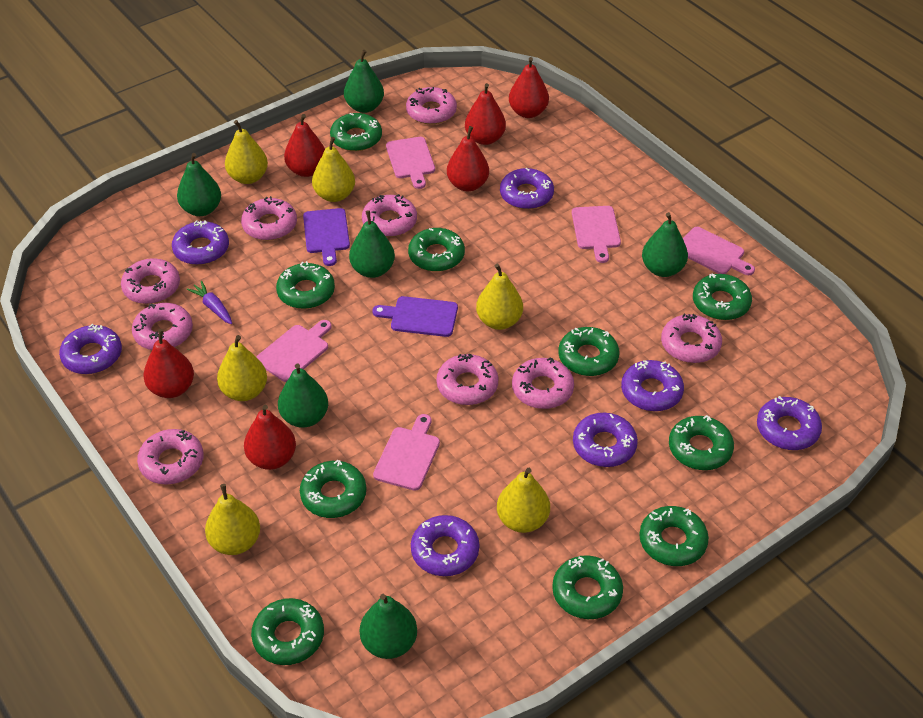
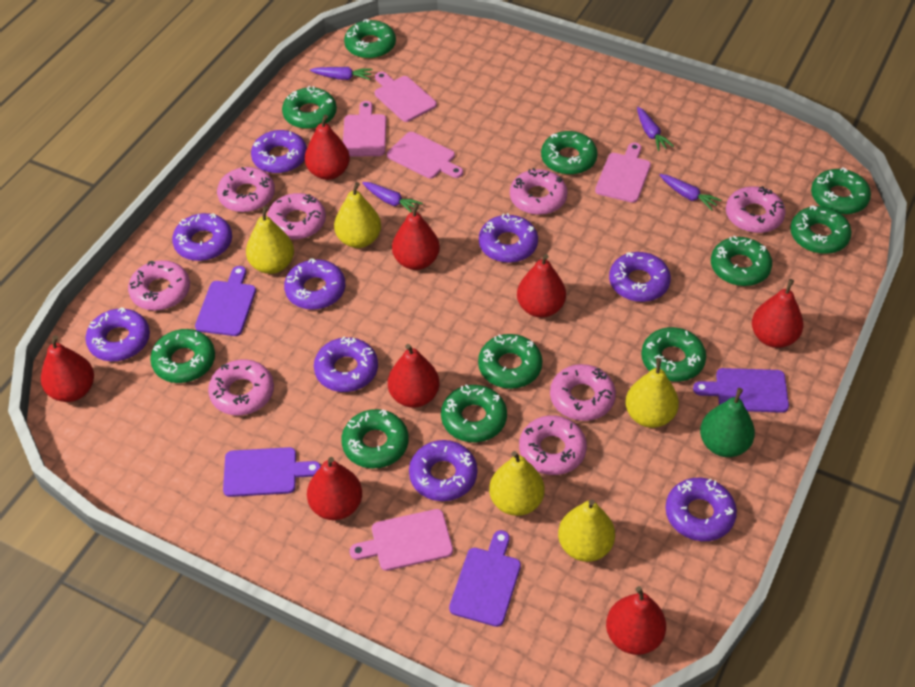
green donut: 10 -> 11
green pear: 6 -> 1
pink donut: 9 -> 8
purple carrot: 1 -> 4
purple cutting board: 2 -> 4
purple donut: 7 -> 9
red pear: 6 -> 8
yellow pear: 6 -> 5

